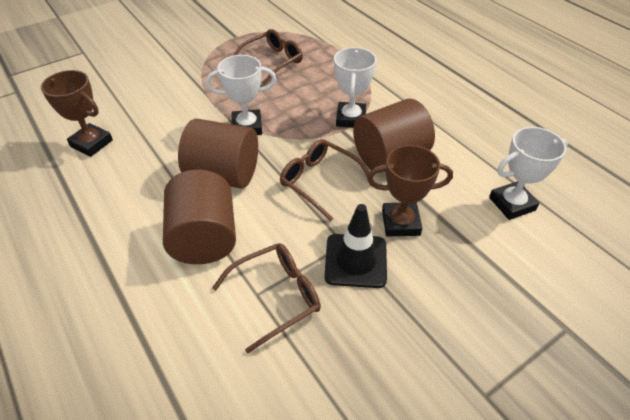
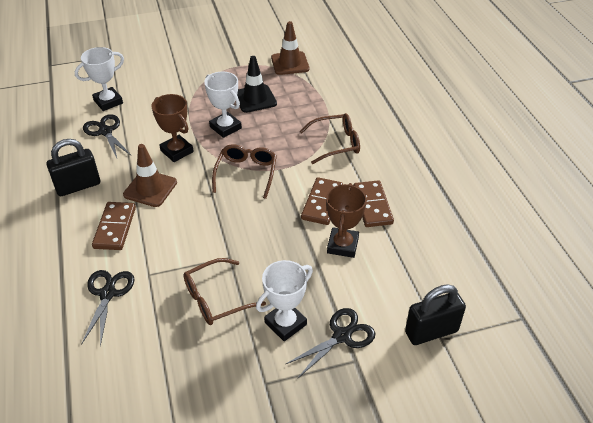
black padlock: 0 -> 2
black scissors: 0 -> 3
brown cylinder: 3 -> 0
brown domino: 0 -> 3
brown traffic cone: 0 -> 2

